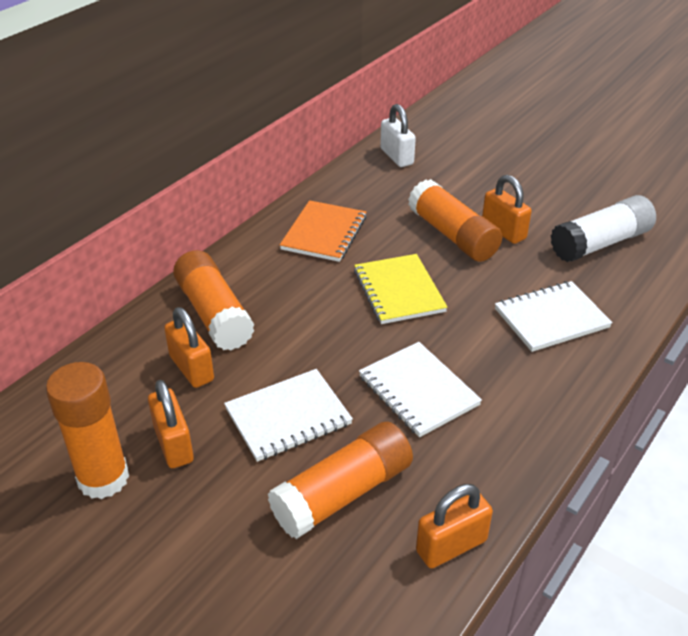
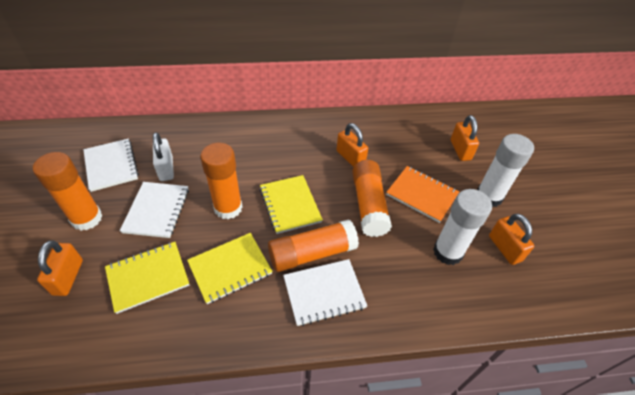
white glue stick: 1 -> 2
yellow notebook: 1 -> 3

